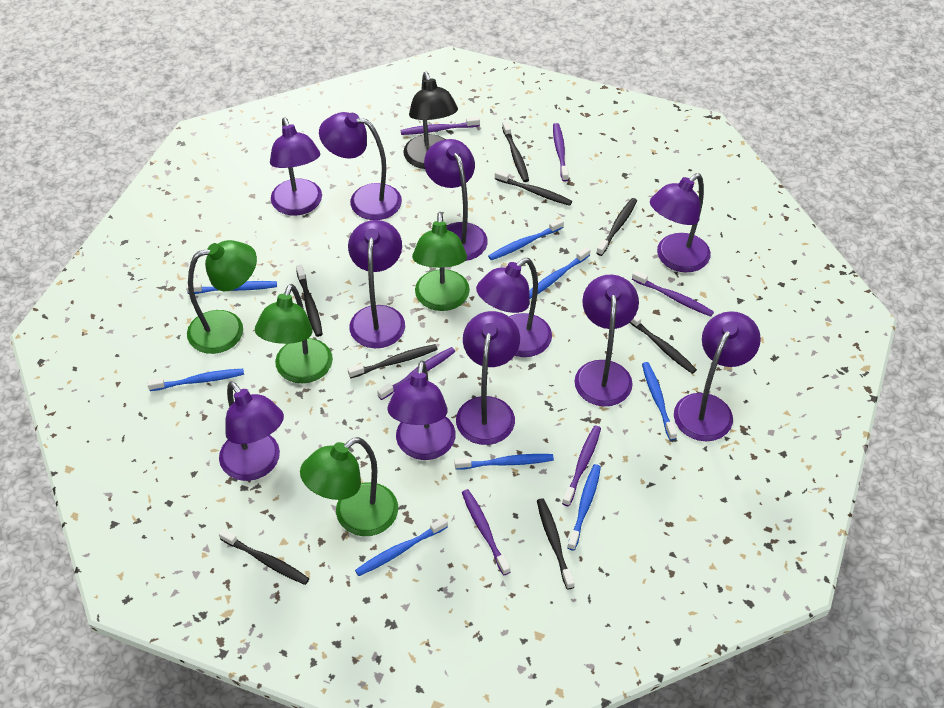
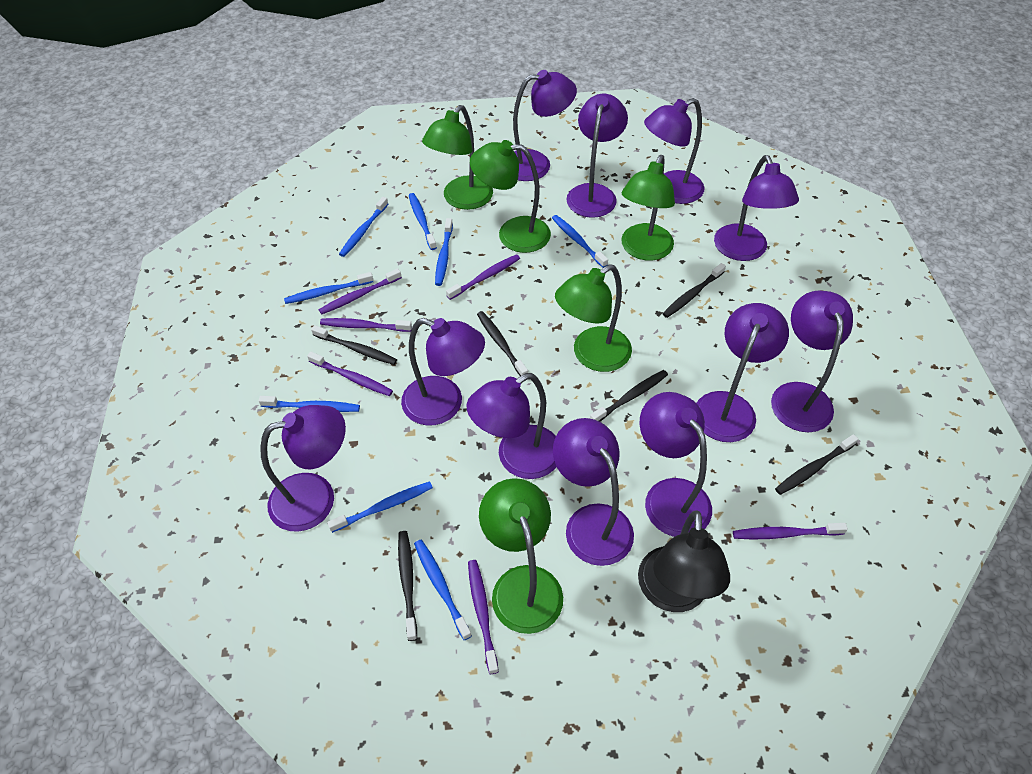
black toothbrush: 8 -> 6
green lamp: 4 -> 5

